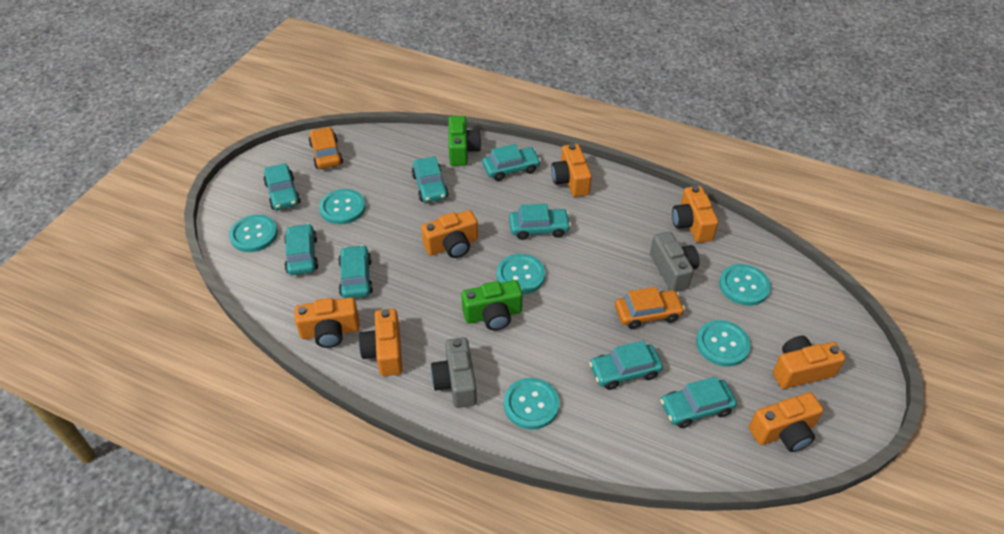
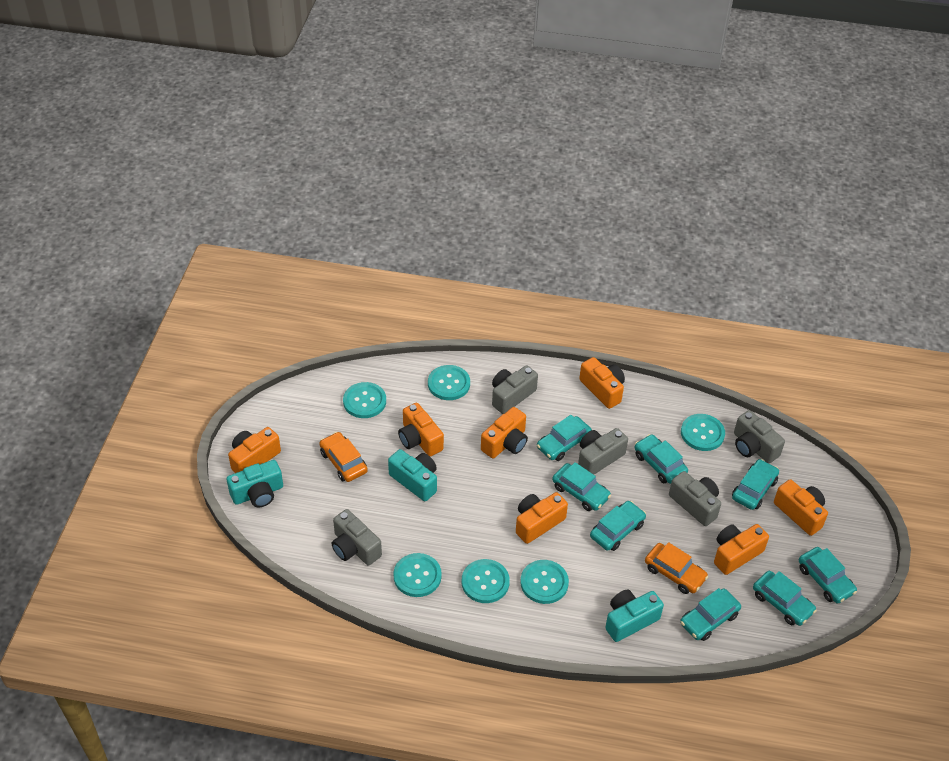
green camera: 2 -> 0
grey camera: 2 -> 5
turquoise camera: 0 -> 3

